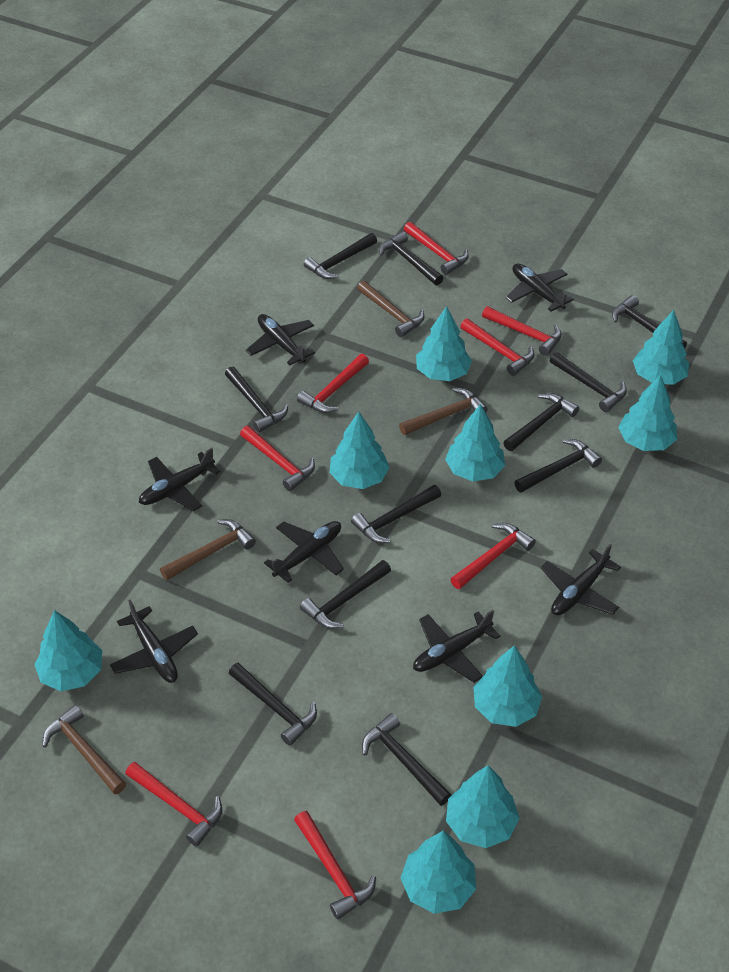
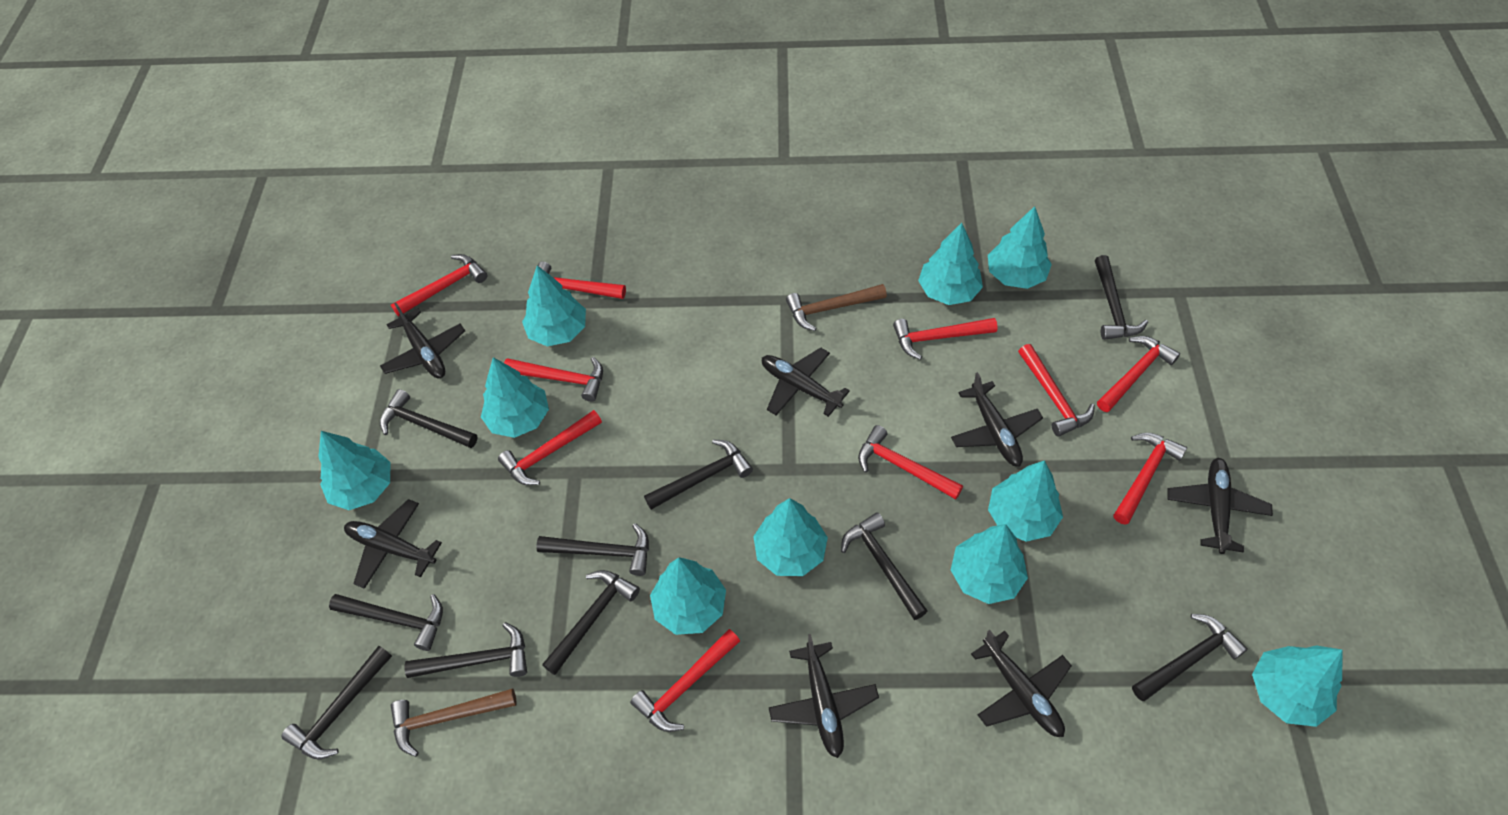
black hammer: 11 -> 10
brown hammer: 4 -> 2
red hammer: 8 -> 10
turquoise tree: 9 -> 10

